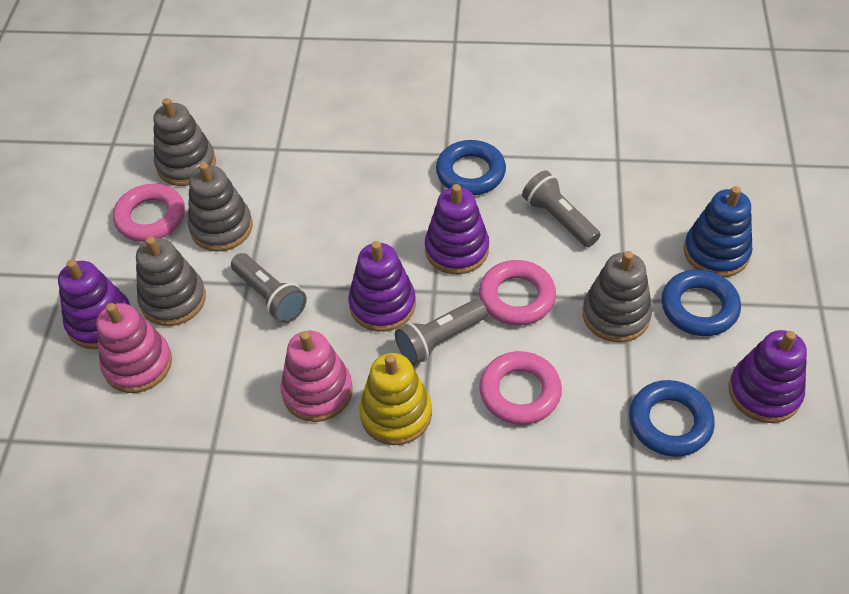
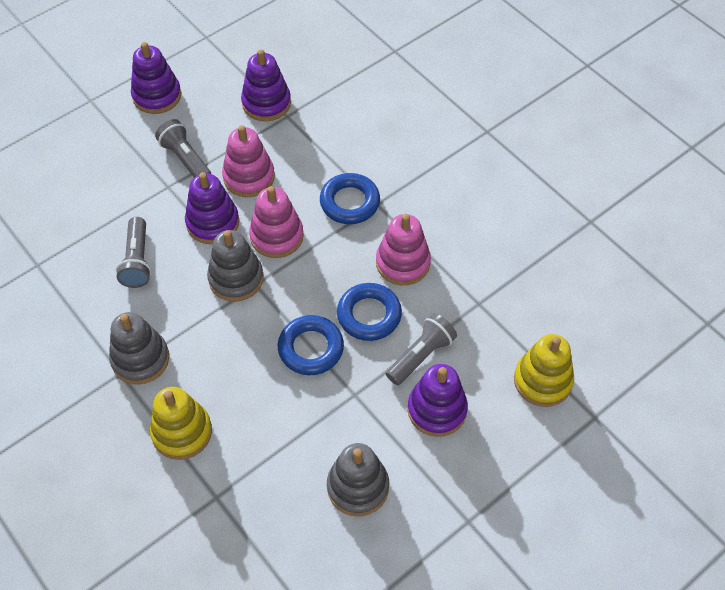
blue stacking toy: 1 -> 0
grey stacking toy: 4 -> 3
pink ring: 3 -> 0
pink stacking toy: 2 -> 3
yellow stacking toy: 1 -> 2

